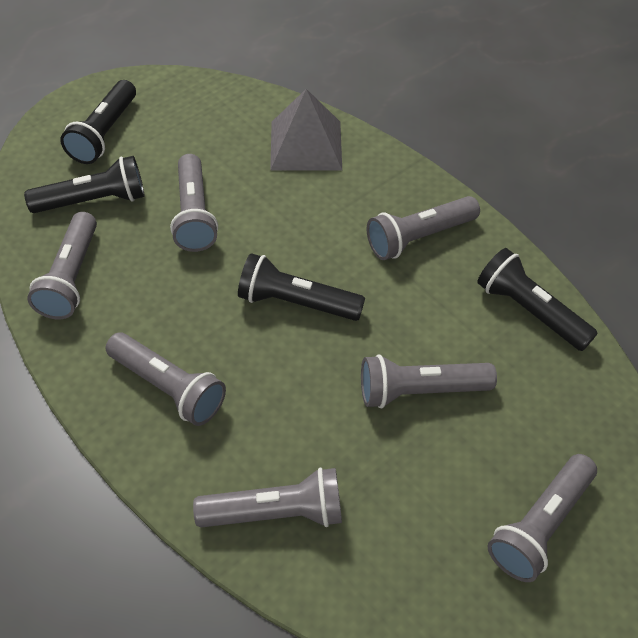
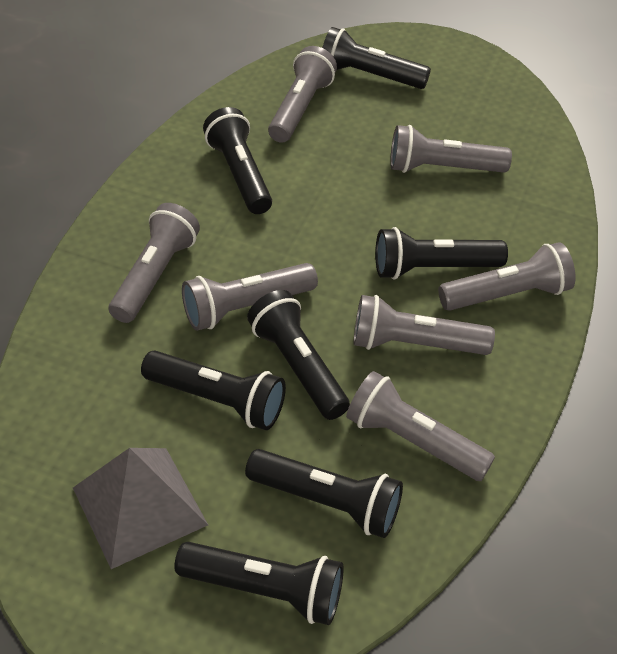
black flashlight: 4 -> 7

